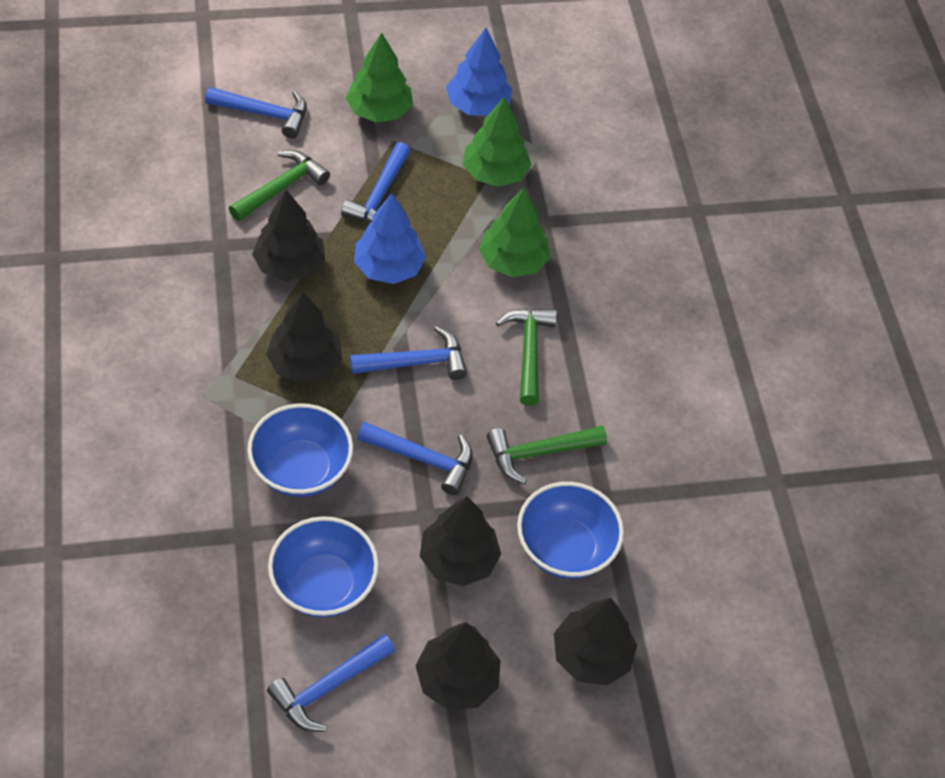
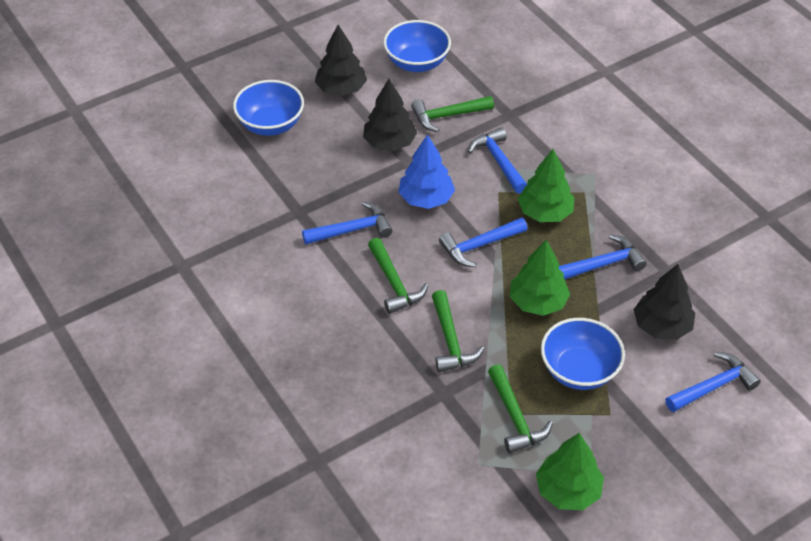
black tree: 5 -> 3
blue tree: 2 -> 1
green hammer: 3 -> 4

